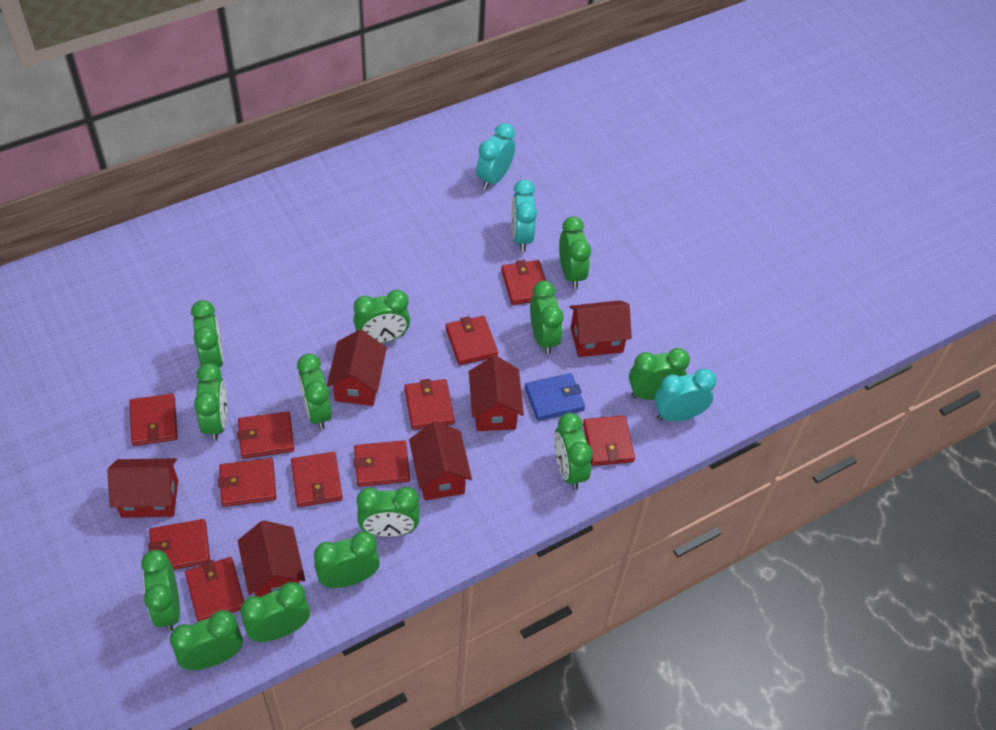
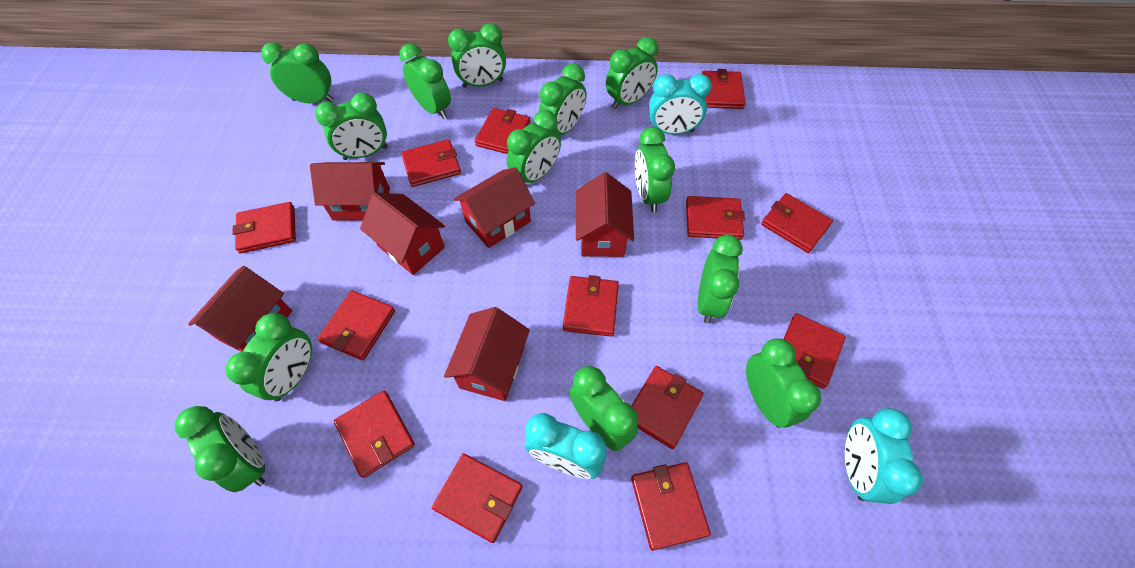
blue wallet: 1 -> 0
red wallet: 11 -> 13

